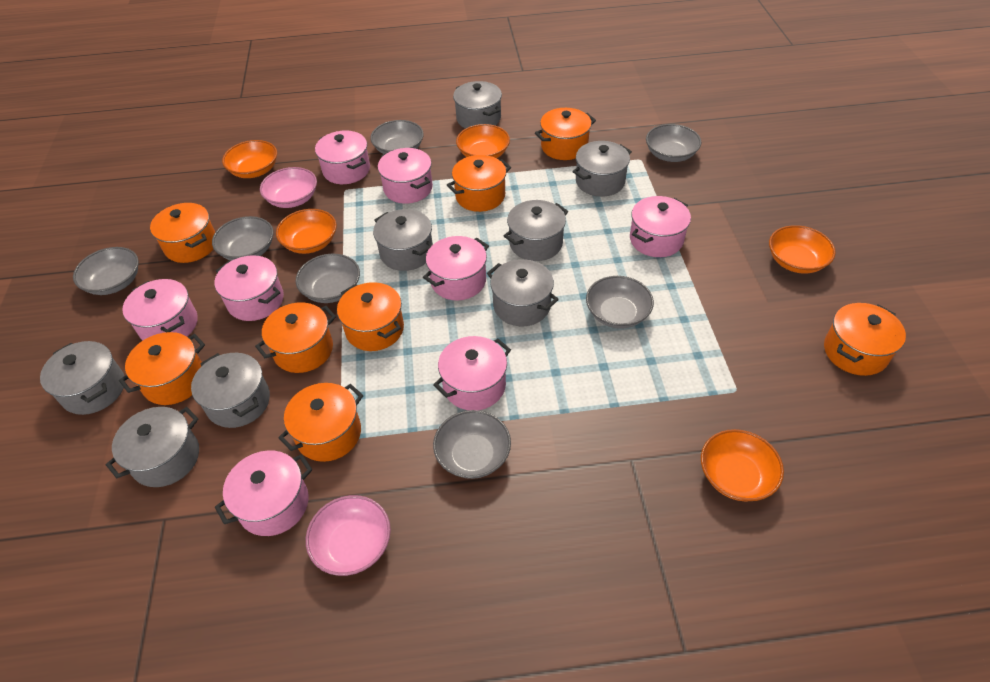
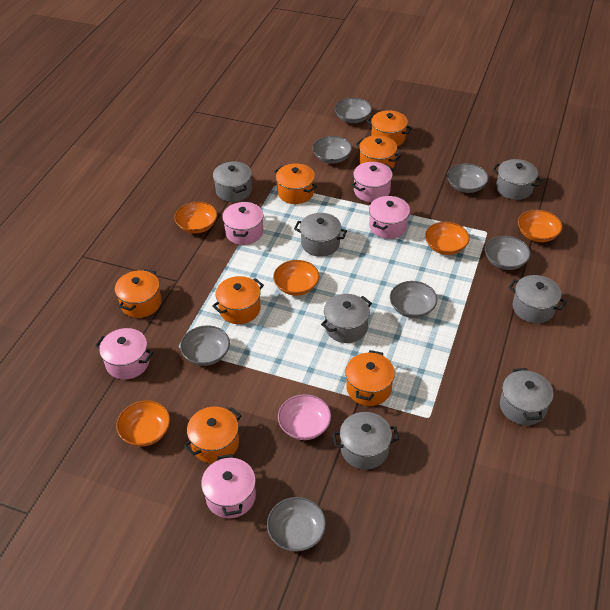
grey pot: 8 -> 7
orange pot: 8 -> 7
pink bowl: 2 -> 1
pink pot: 8 -> 5

